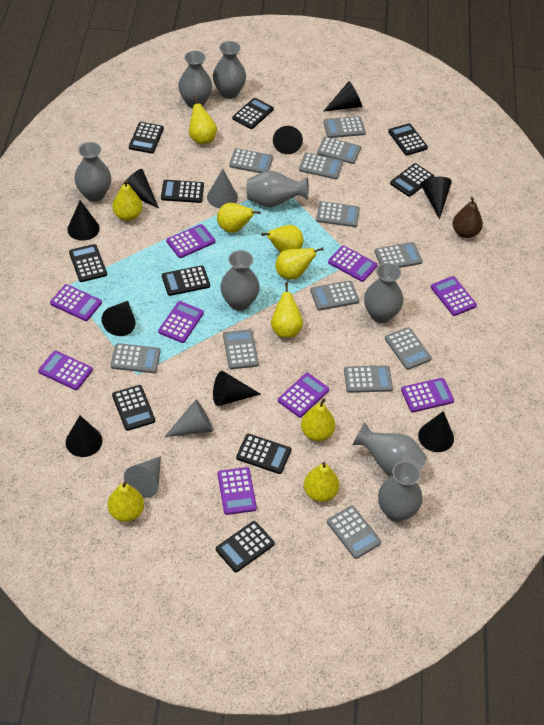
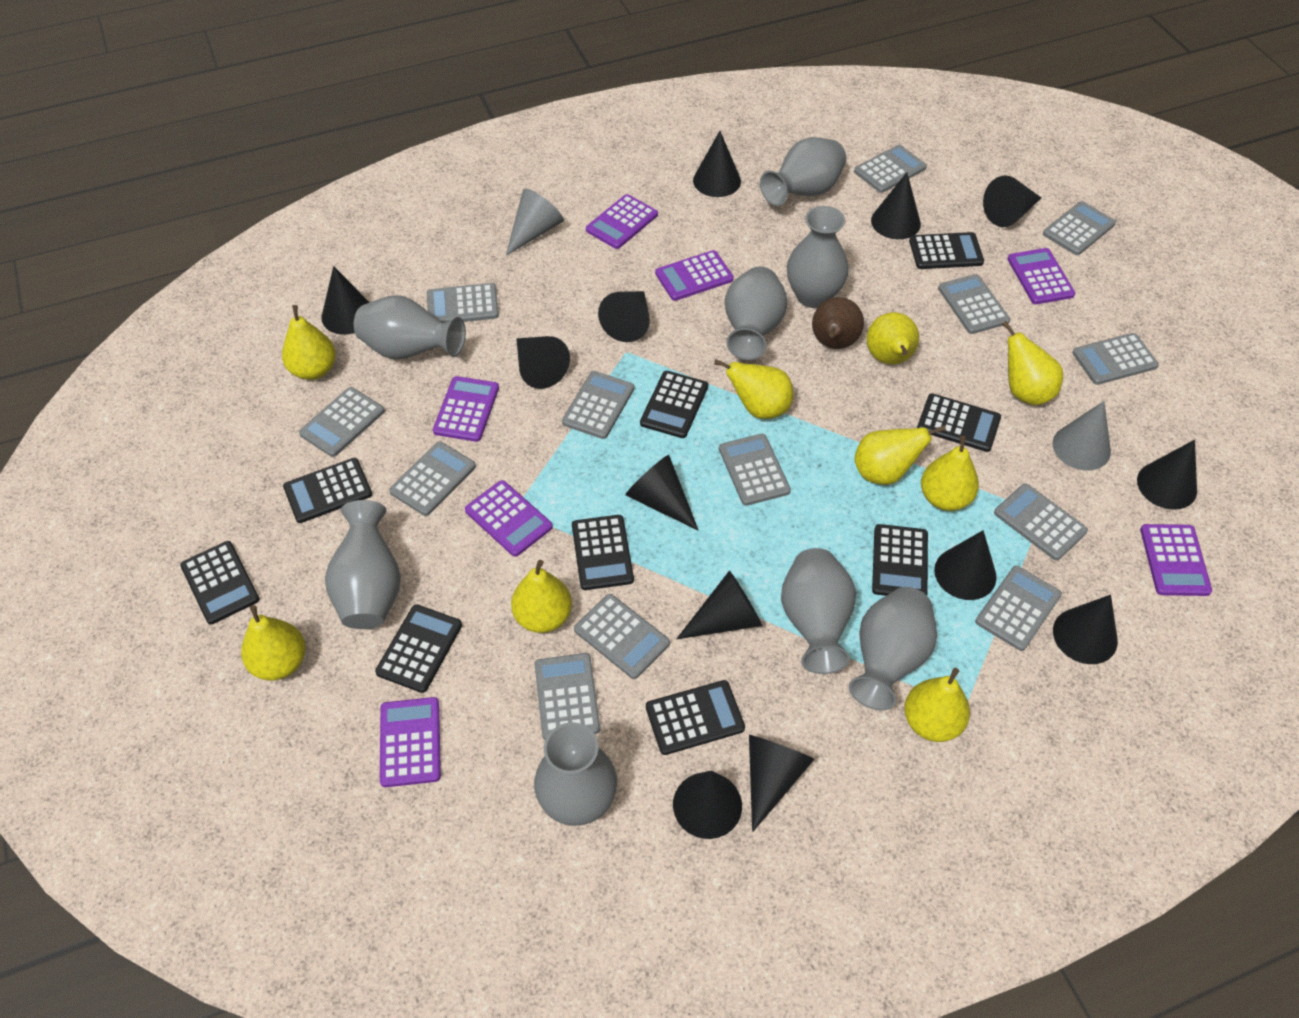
black calculator: 10 -> 9
black cone: 9 -> 13
grey calculator: 12 -> 13
grey cone: 3 -> 2
purple calculator: 9 -> 7

